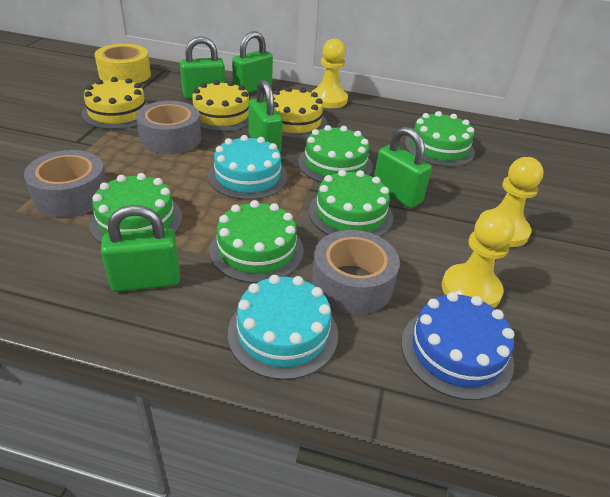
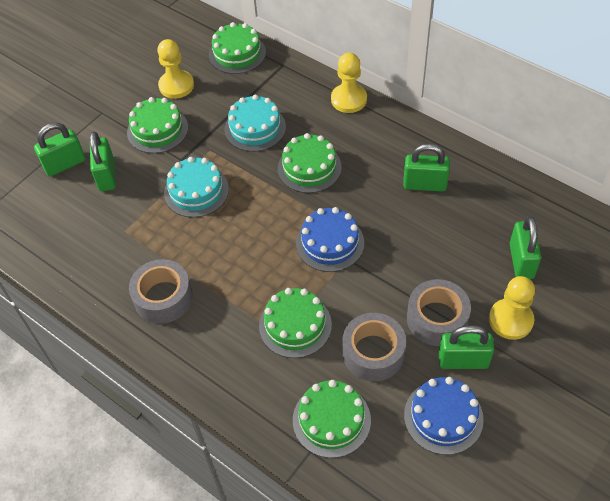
blue cake: 1 -> 2
yellow cake: 3 -> 0
yellow tape: 1 -> 0

